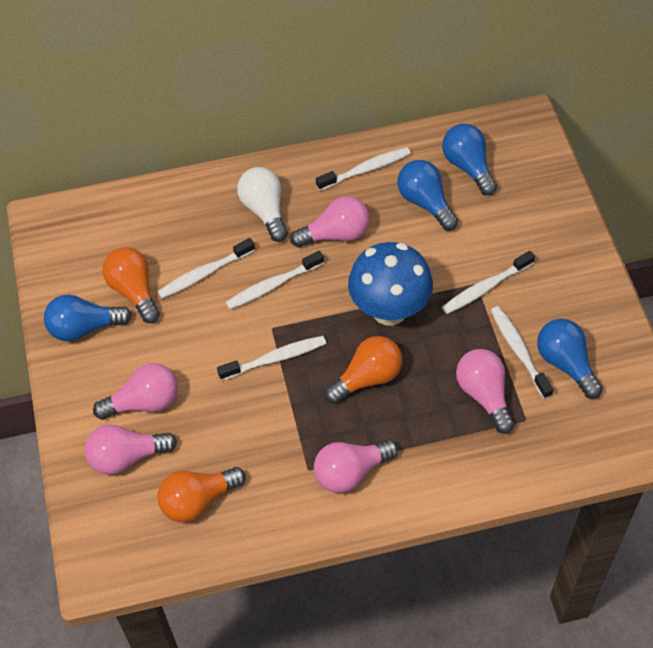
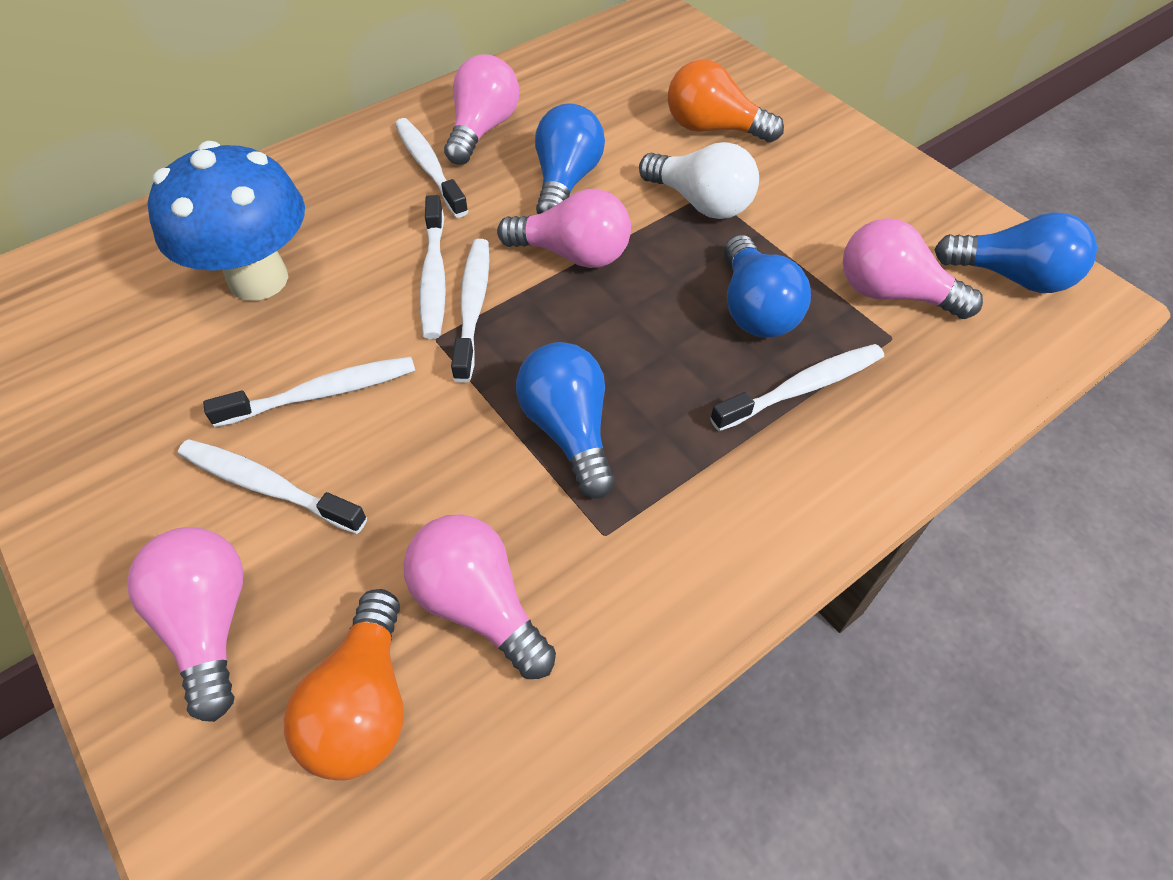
orange light bulb: 3 -> 2

